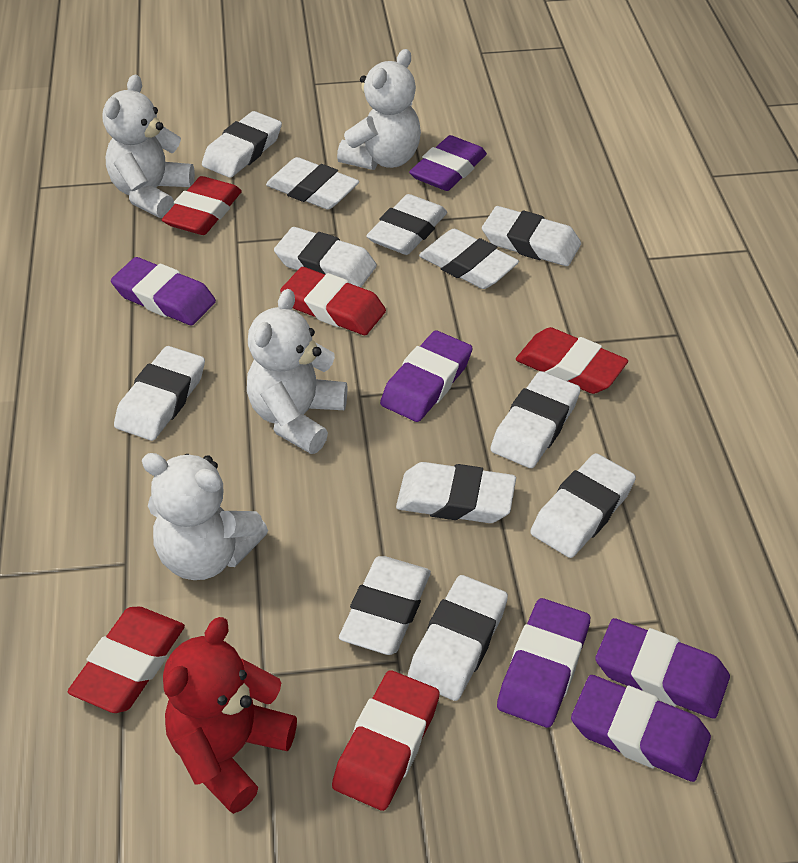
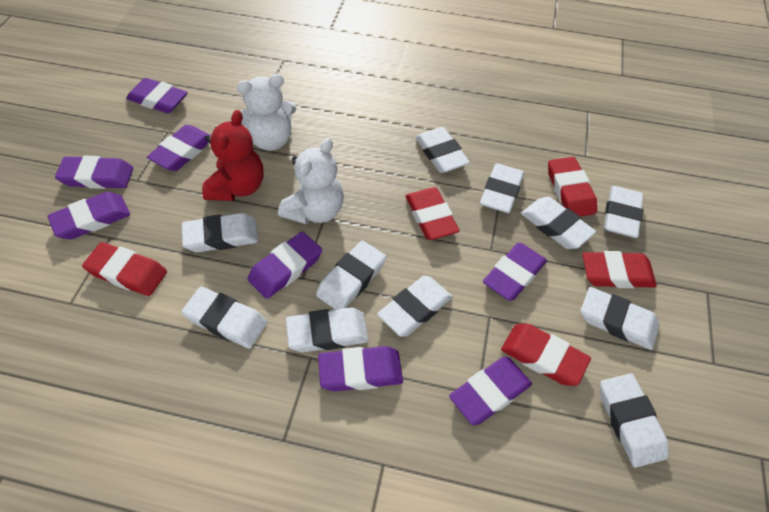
purple eraser: 6 -> 8
white eraser: 12 -> 11
white teddy bear: 4 -> 2

